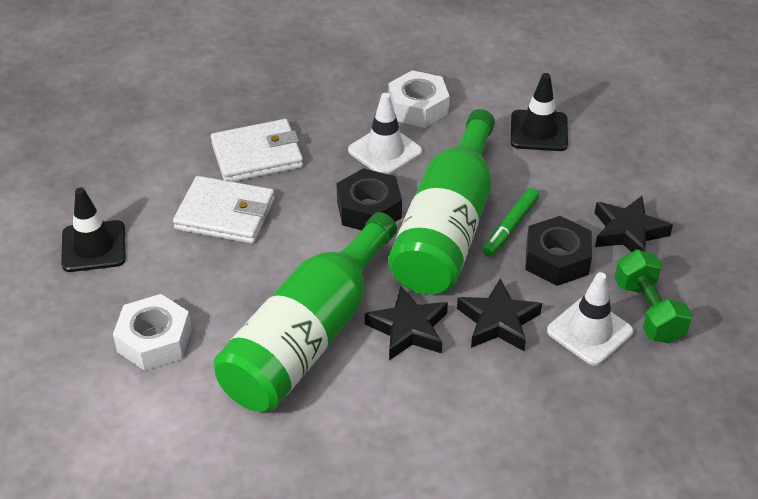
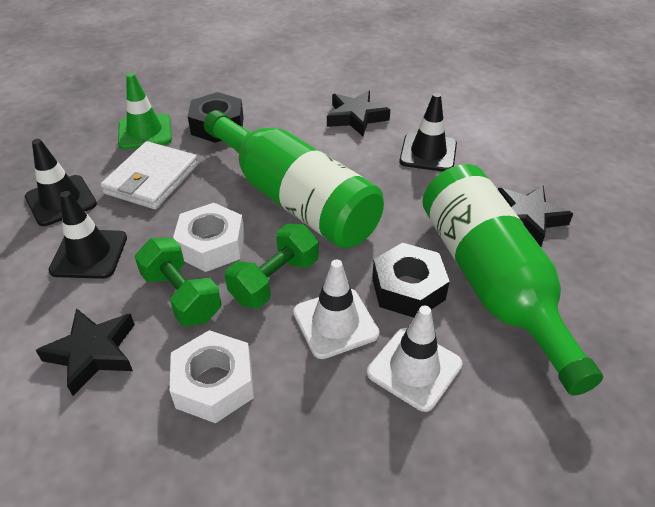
black traffic cone: 2 -> 3
green dumbbell: 1 -> 2
green marker: 1 -> 0
green traffic cone: 0 -> 1
white wallet: 2 -> 1

